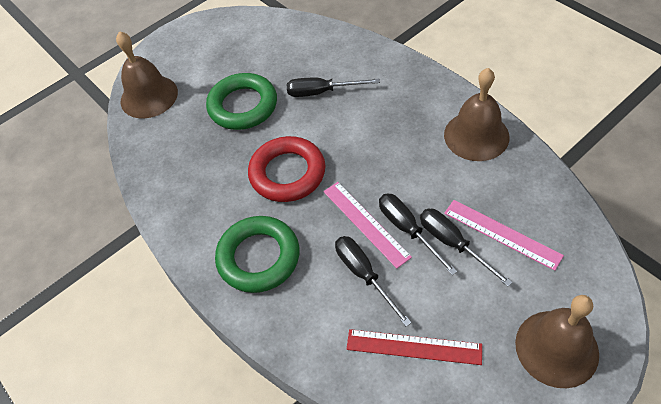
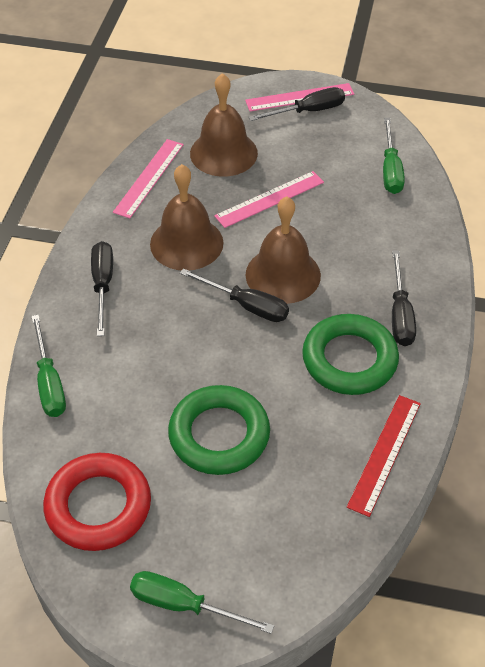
green screwdriver: 0 -> 3
pink ruler: 2 -> 3

